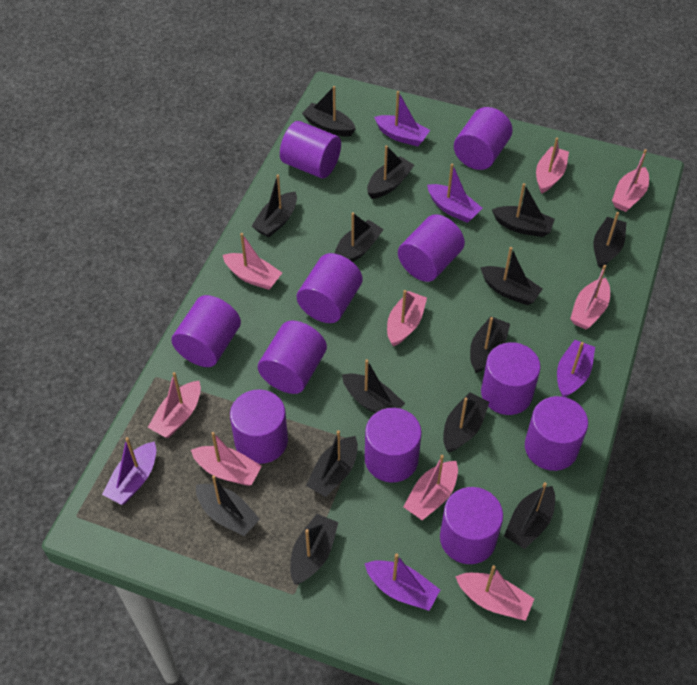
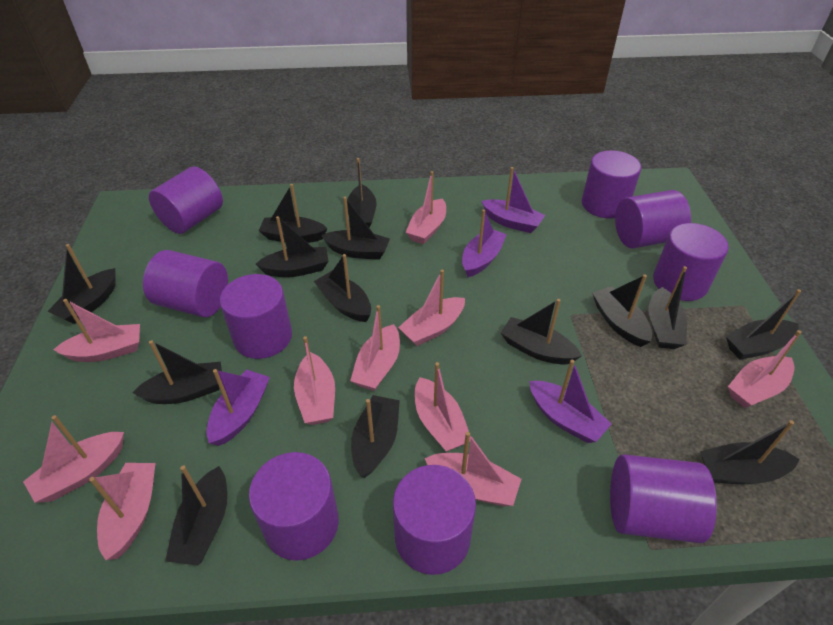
pink boat: 9 -> 10
purple boat: 5 -> 4
purple cylinder: 11 -> 9

